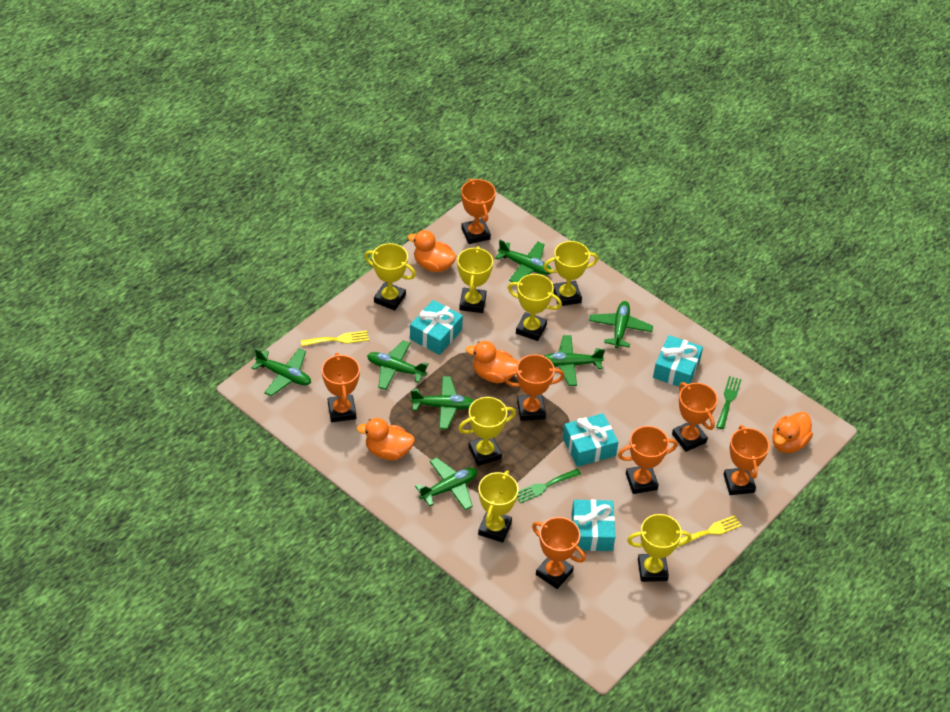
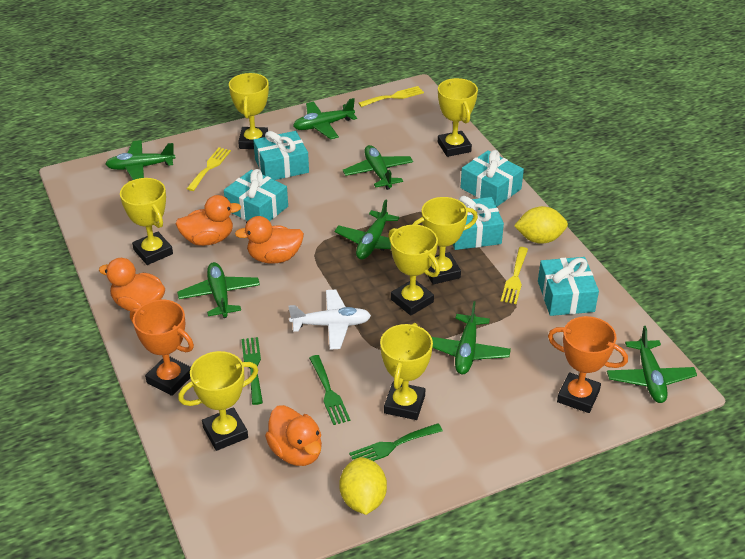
green fork: 2 -> 3
orange trophy: 7 -> 2
turquoise gift: 4 -> 5
white plane: 0 -> 1
yellow fork: 2 -> 3
yellow lemon: 0 -> 2

